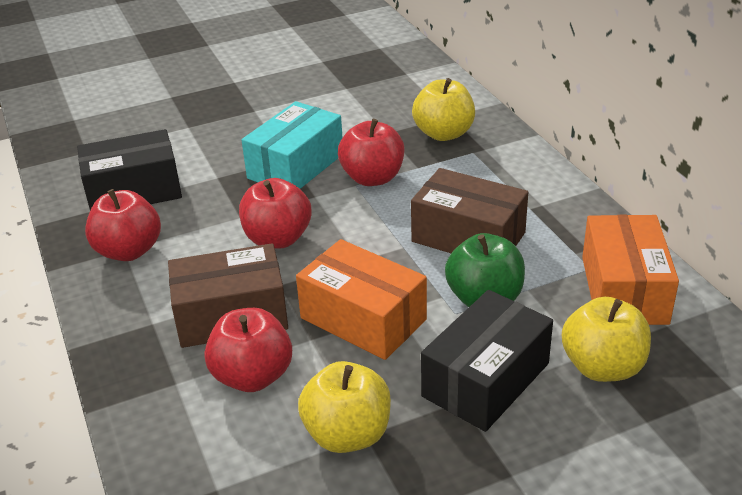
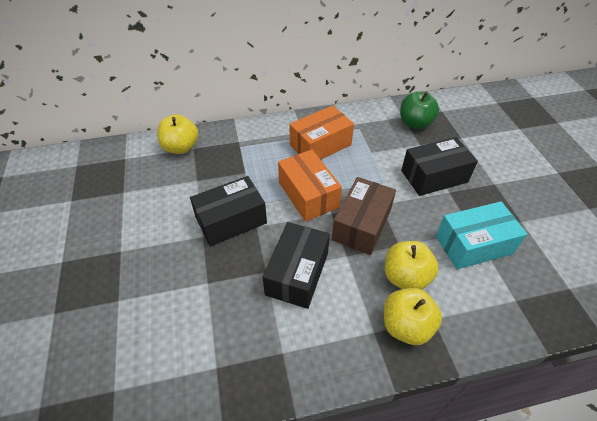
black box: 2 -> 3
brown box: 2 -> 1
red apple: 4 -> 0

